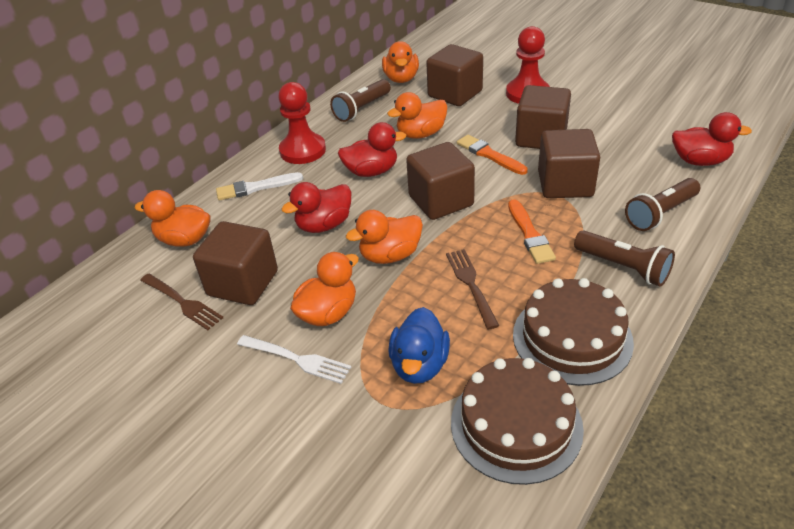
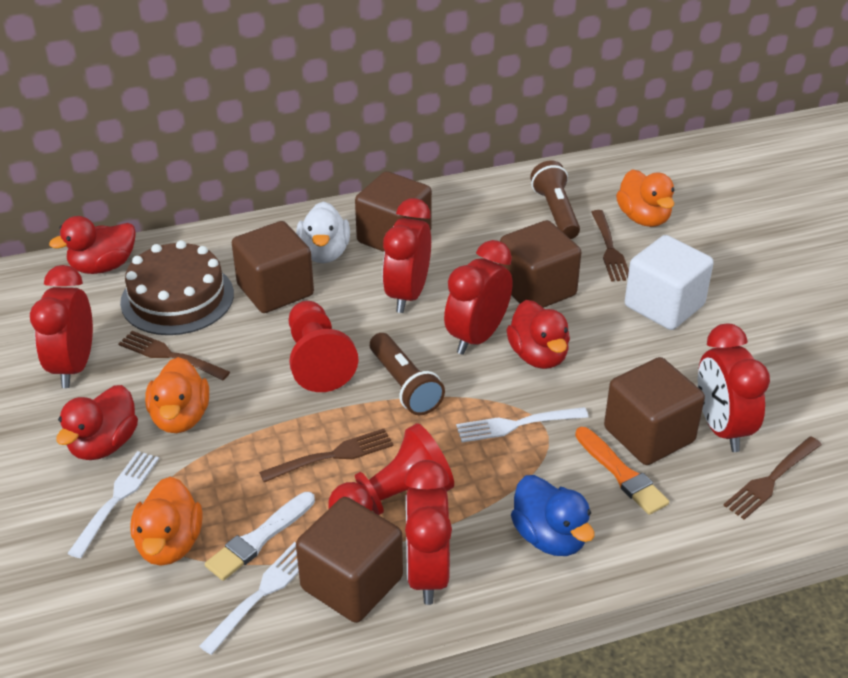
brown cake: 2 -> 1
brown flashlight: 3 -> 2
brown fork: 2 -> 4
orange brush: 2 -> 1
orange duck: 5 -> 3
red clock: 0 -> 5
white cube: 0 -> 1
white duck: 0 -> 1
white fork: 1 -> 3

